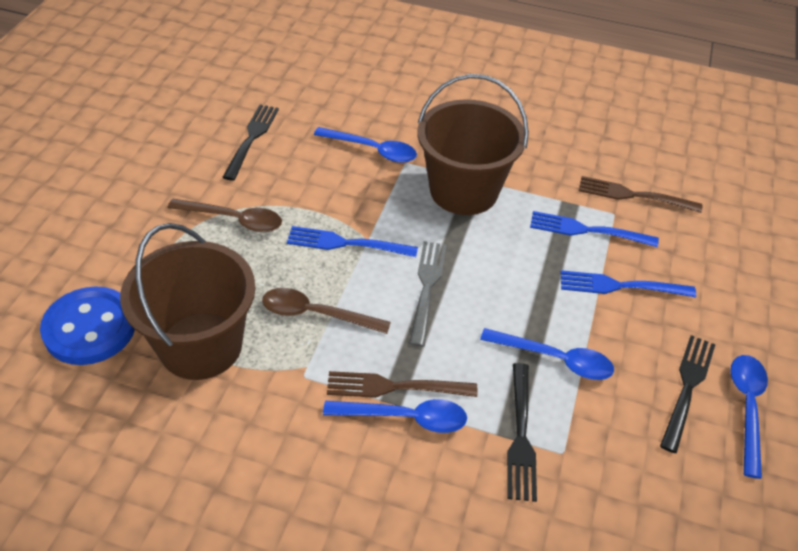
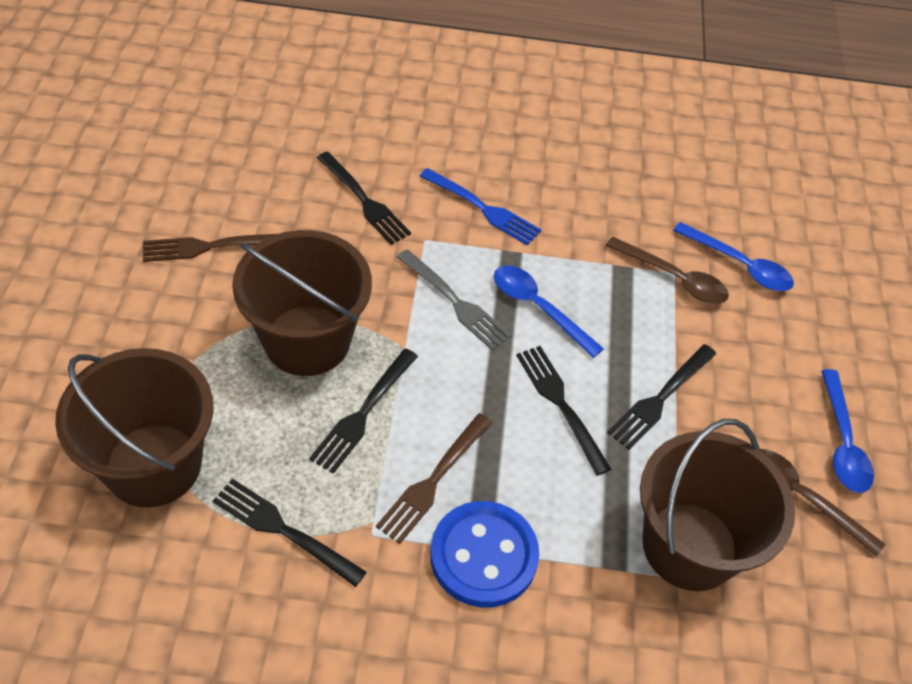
black fork: 3 -> 5
blue fork: 3 -> 1
blue spoon: 4 -> 3
brown bucket: 2 -> 3

